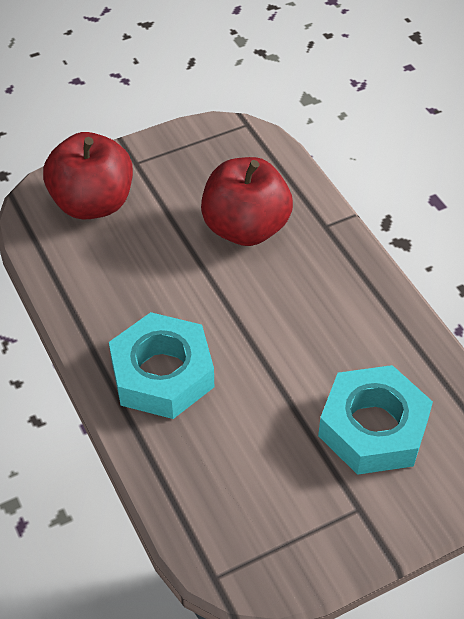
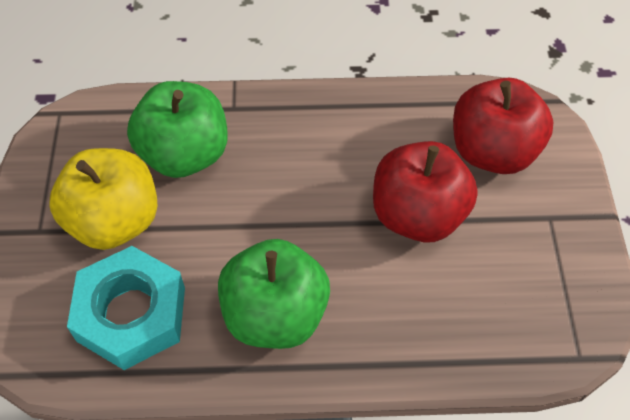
green apple: 0 -> 2
turquoise nut: 2 -> 1
yellow apple: 0 -> 1

